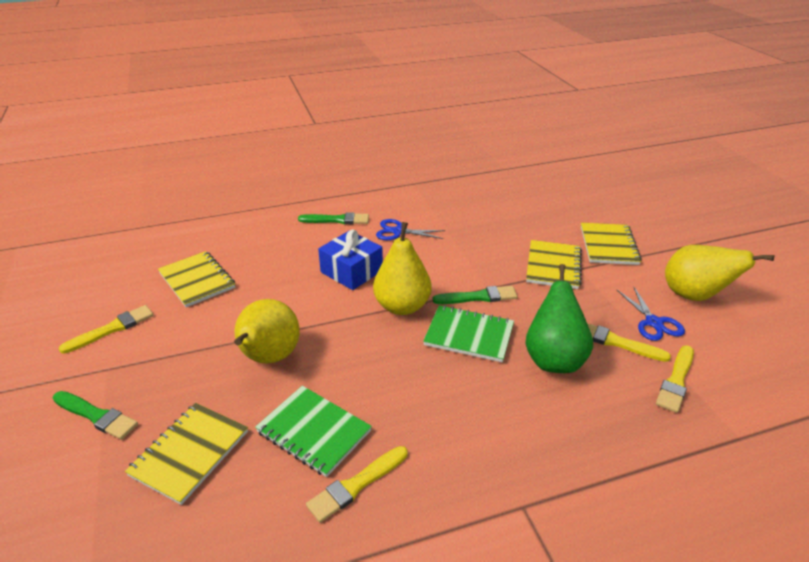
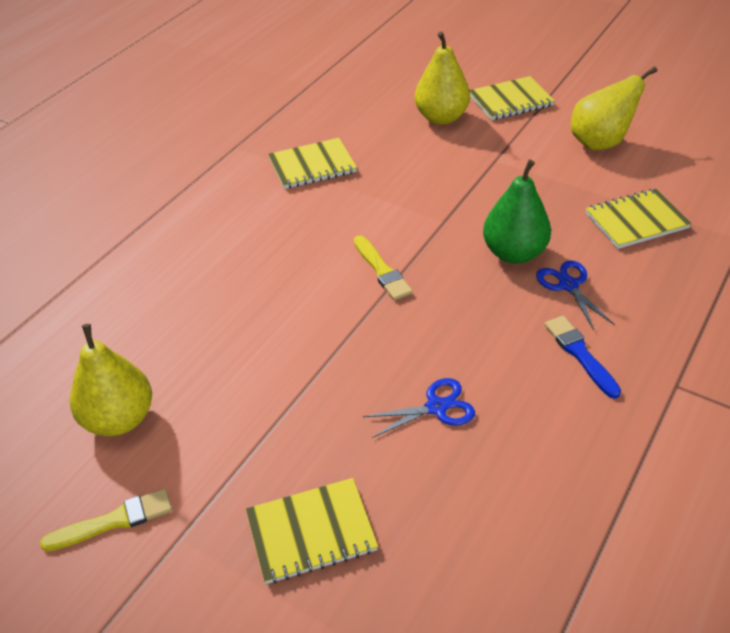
blue brush: 0 -> 1
blue gift: 1 -> 0
green brush: 3 -> 0
green notebook: 2 -> 0
yellow brush: 4 -> 2

